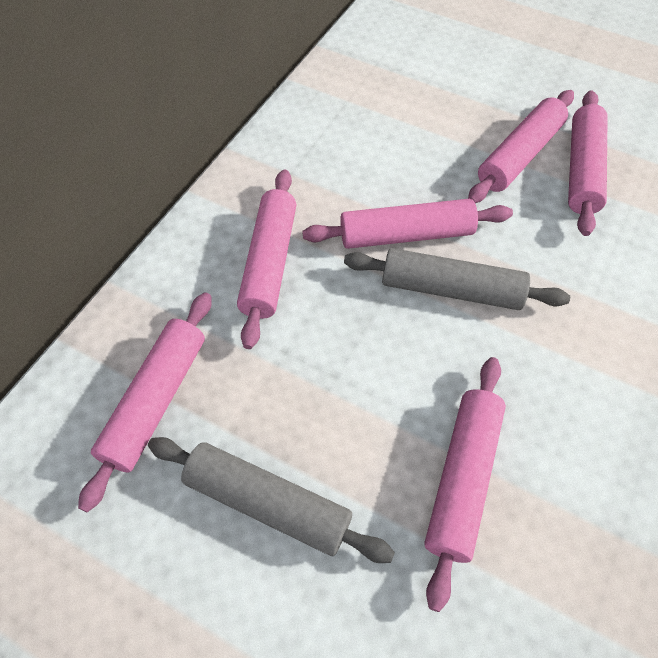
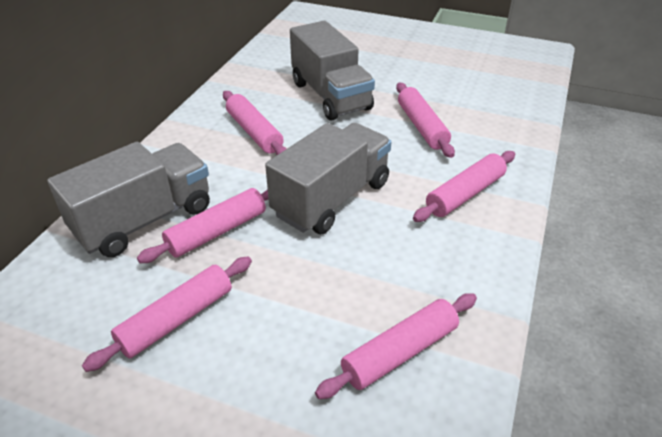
grey rolling pin: 2 -> 0
grey truck: 0 -> 3

